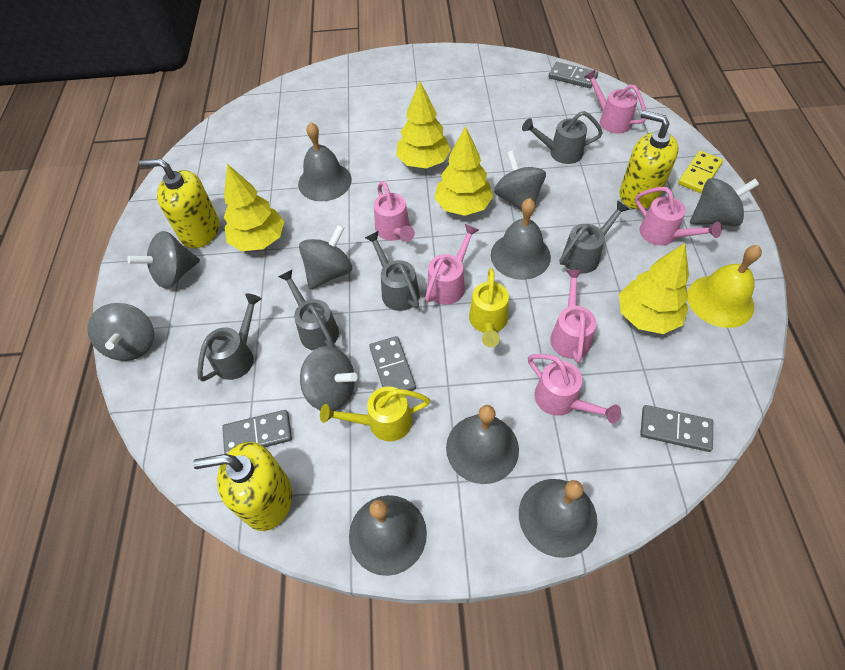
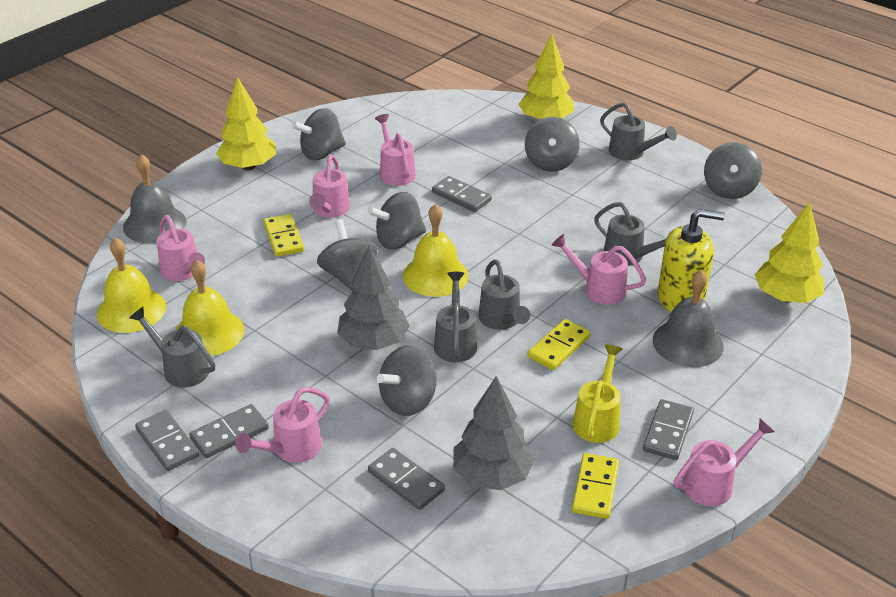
grey bell: 5 -> 2
grey domino: 4 -> 5
grey tree: 0 -> 2
yellow bell: 1 -> 3
yellow domino: 1 -> 3
yellow soap dispenser: 3 -> 1
yellow tree: 4 -> 3
yellow watering can: 2 -> 1

